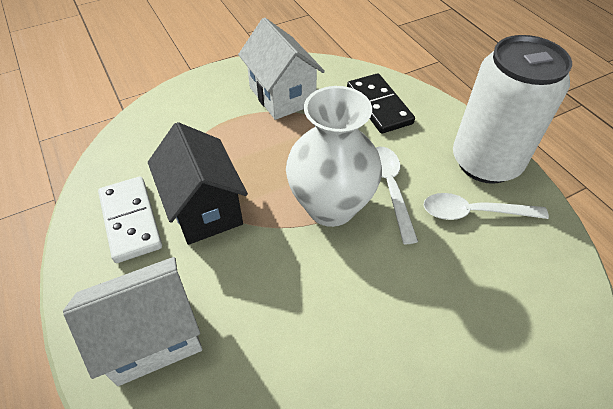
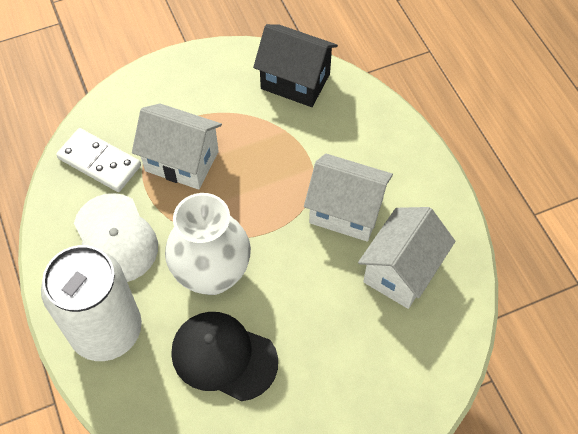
black cap: 0 -> 1
black domino: 1 -> 0
white cap: 0 -> 1
white house: 2 -> 3
white spoon: 2 -> 0

